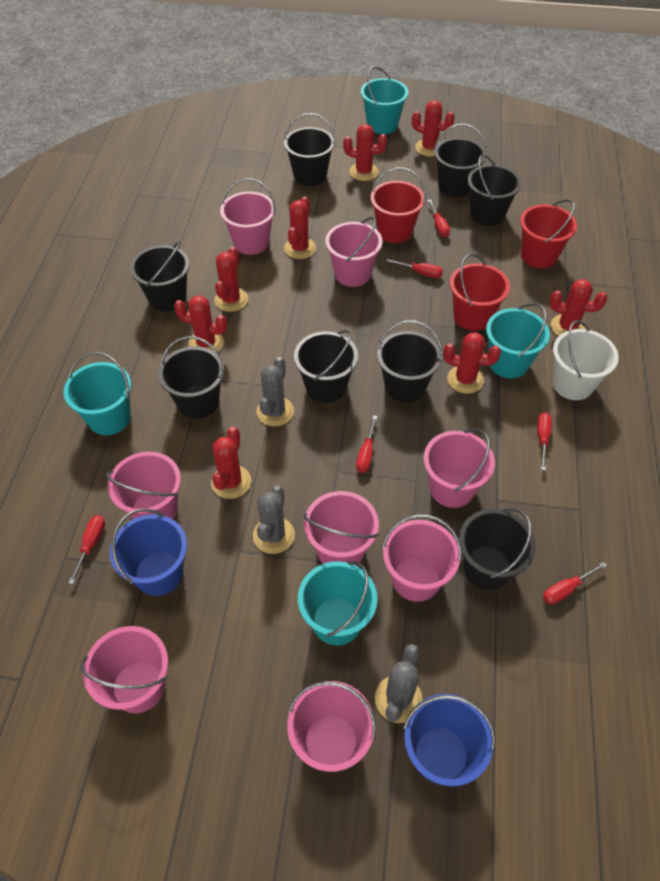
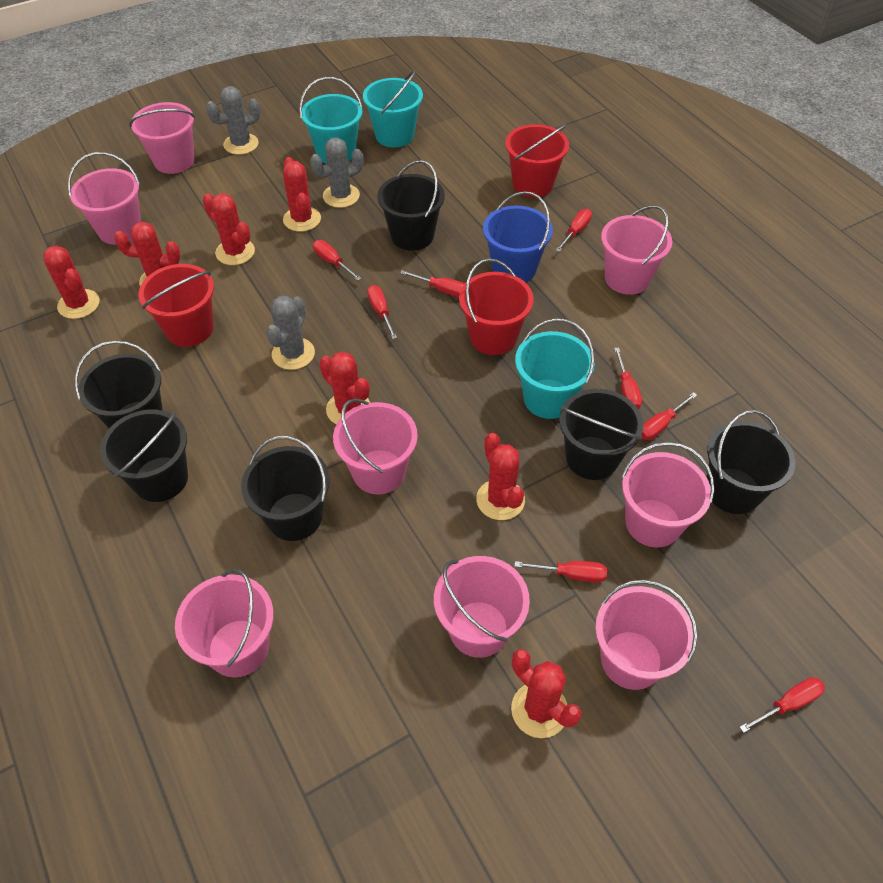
black bucket: 8 -> 6
blue bucket: 2 -> 1
red cactus: 8 -> 7
red screwdriver: 6 -> 8
turquoise bucket: 4 -> 3
white bucket: 1 -> 0

